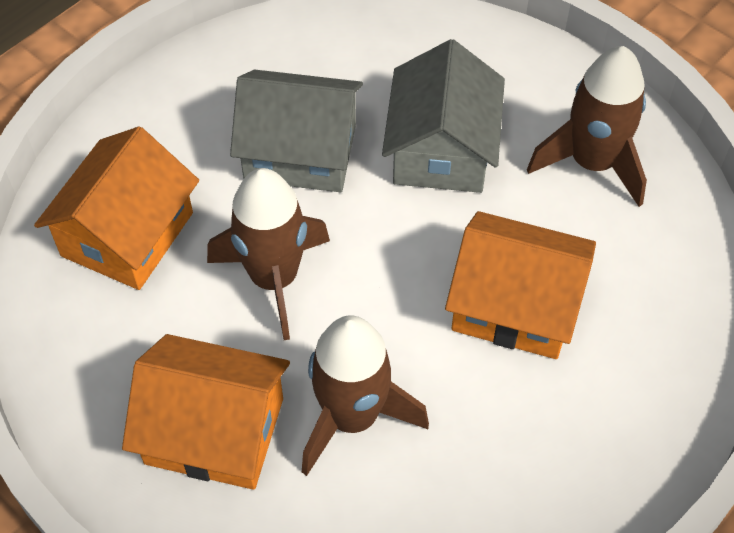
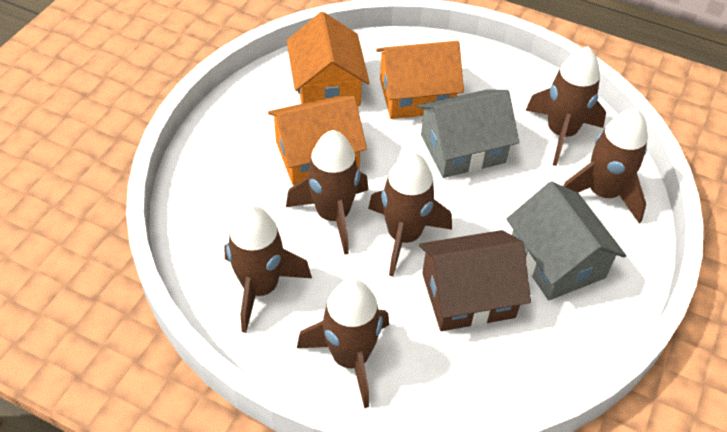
brown house: 0 -> 1
brown rocket: 3 -> 6

